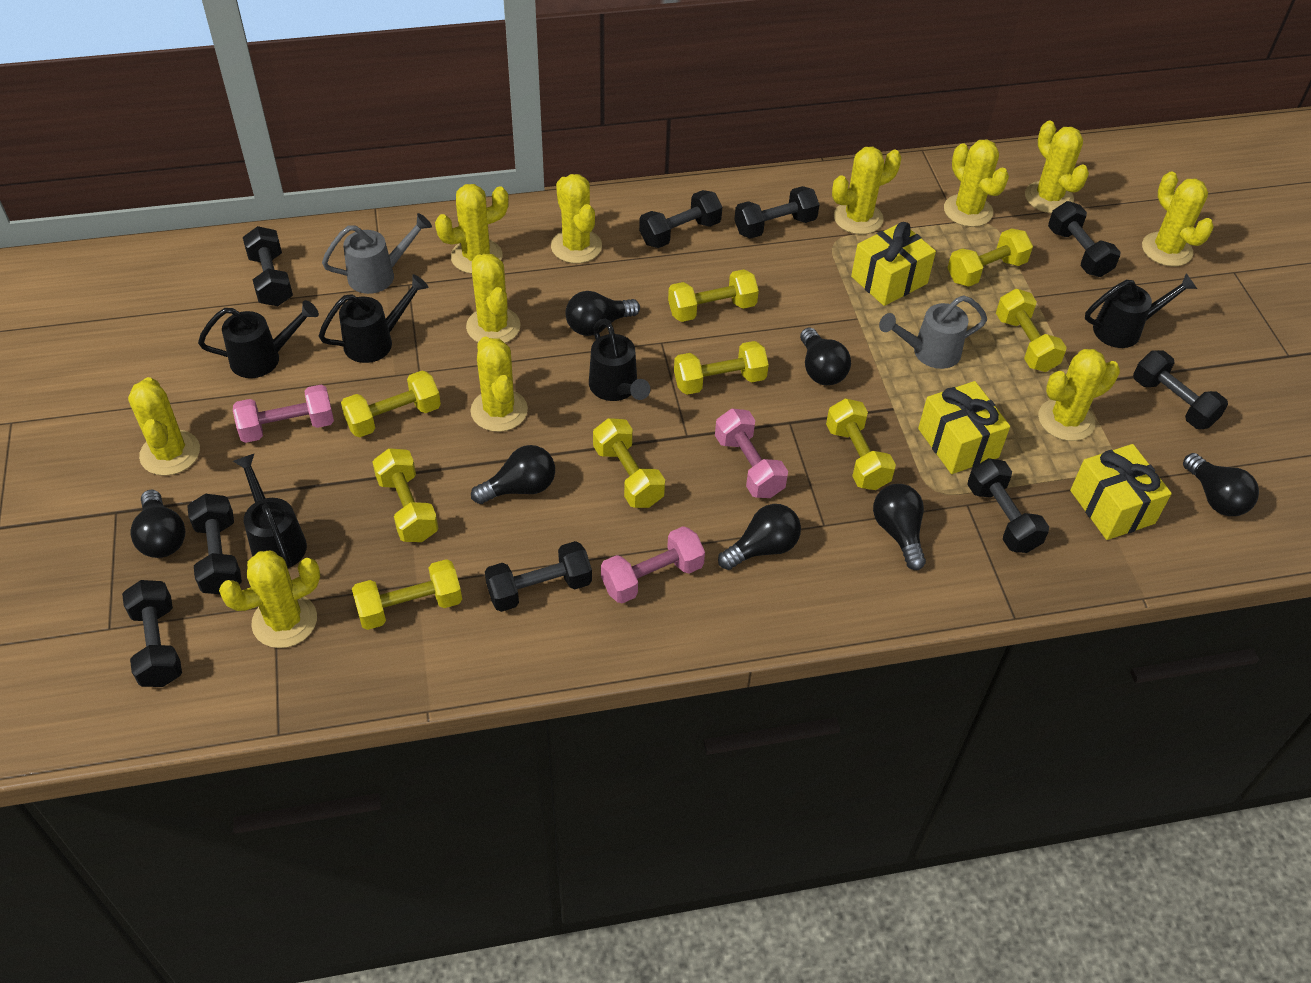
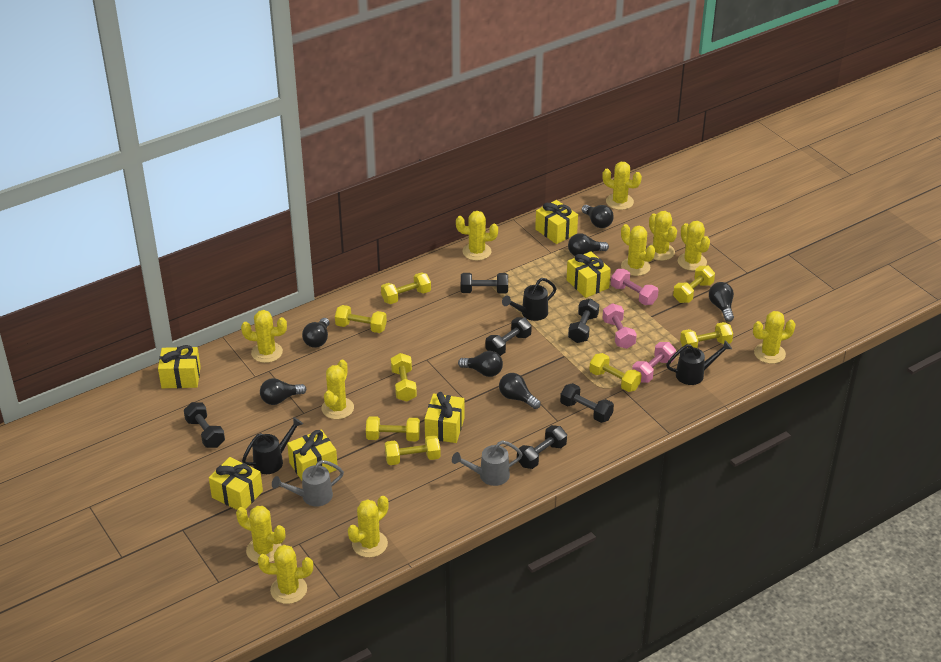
black dumbbell: 9 -> 6
black watering can: 5 -> 3
yellow dumbbell: 9 -> 8
yellow gift: 3 -> 6

